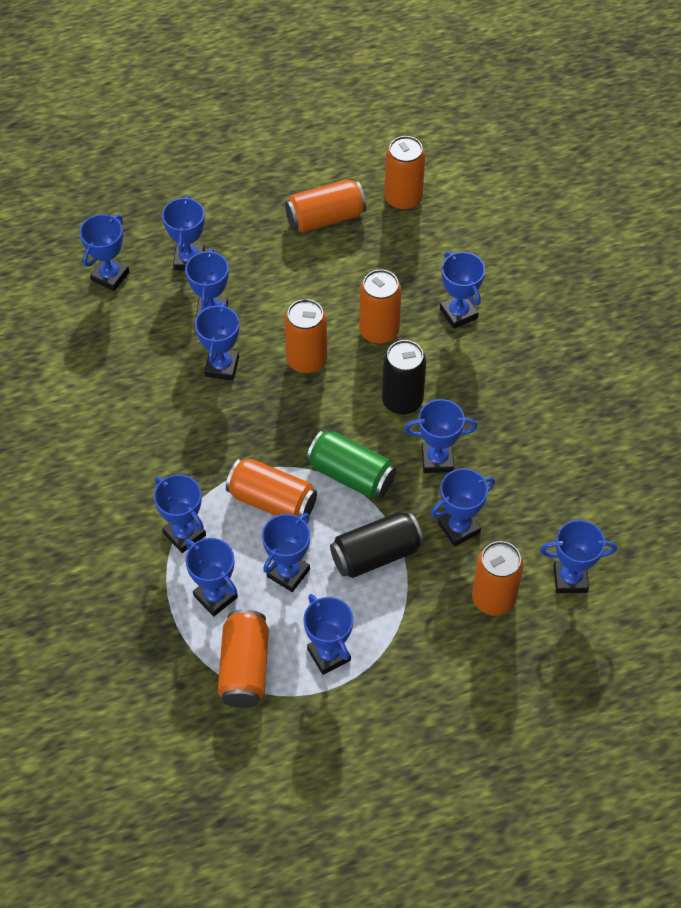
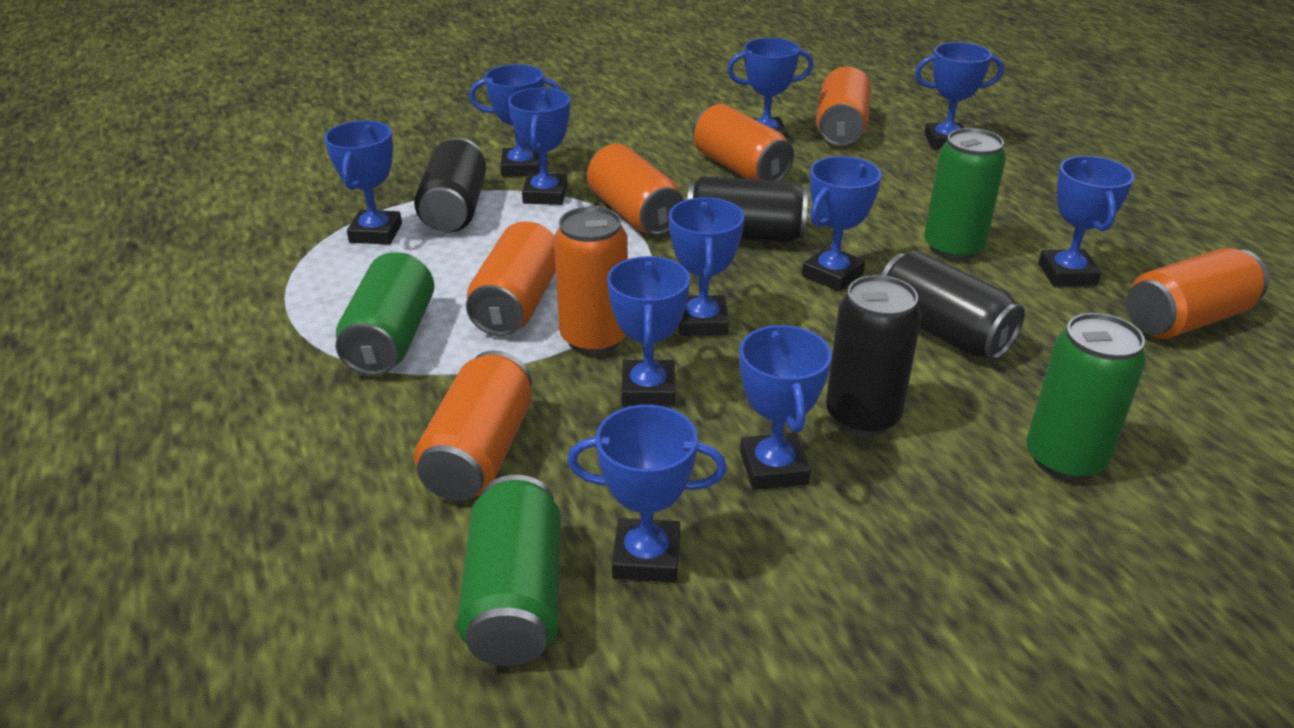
black can: 2 -> 4
blue trophy: 12 -> 11
green can: 1 -> 4

